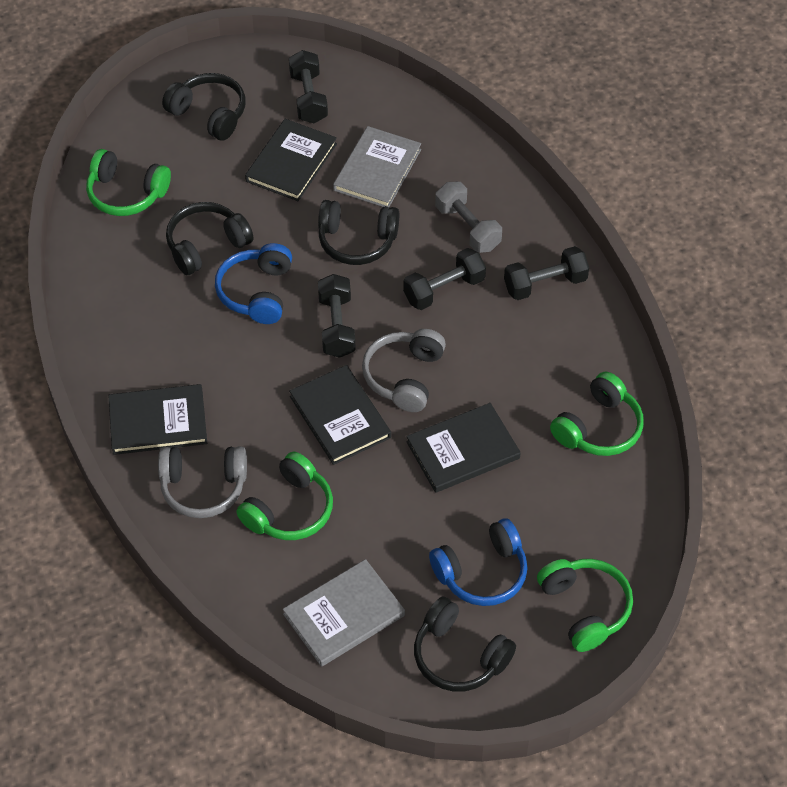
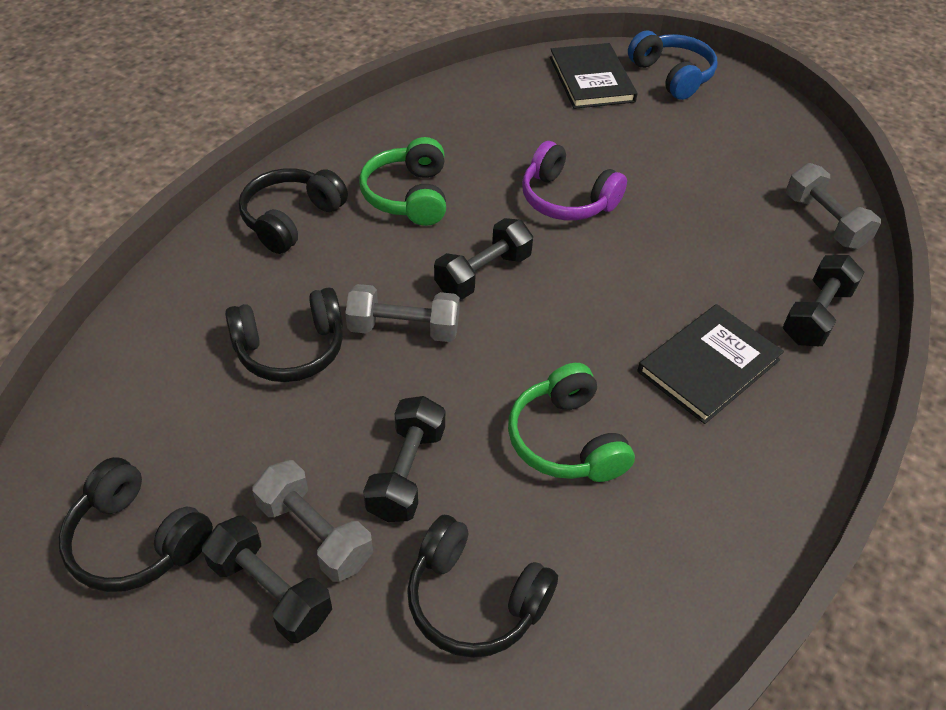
black book: 4 -> 2
blue headphones: 2 -> 1
green headphones: 4 -> 2
grey book: 2 -> 0
grey dumbbell: 1 -> 3
grey headphones: 2 -> 0
purple headphones: 0 -> 1

